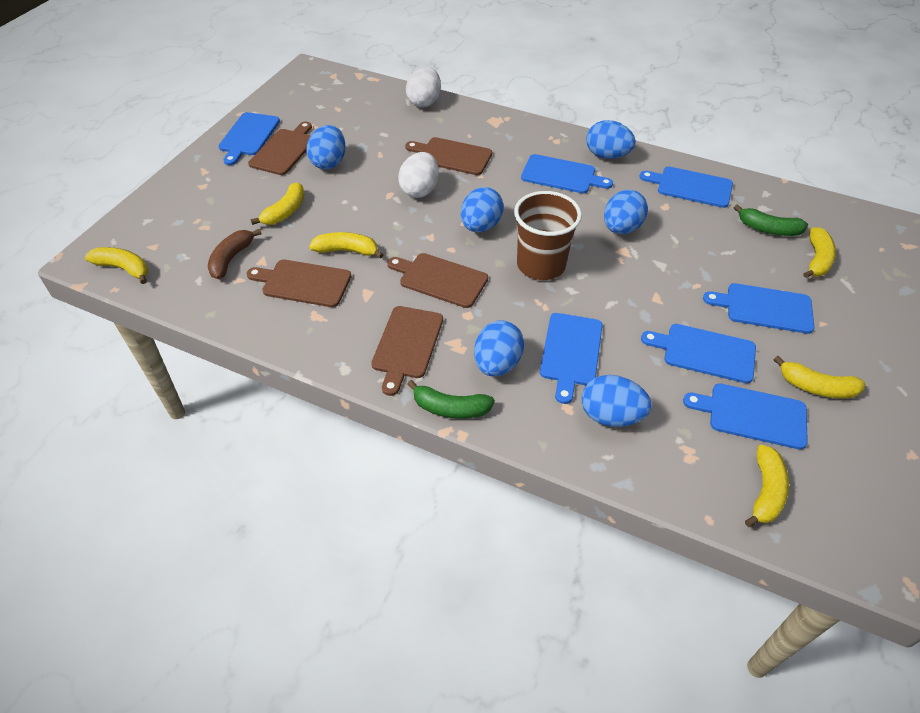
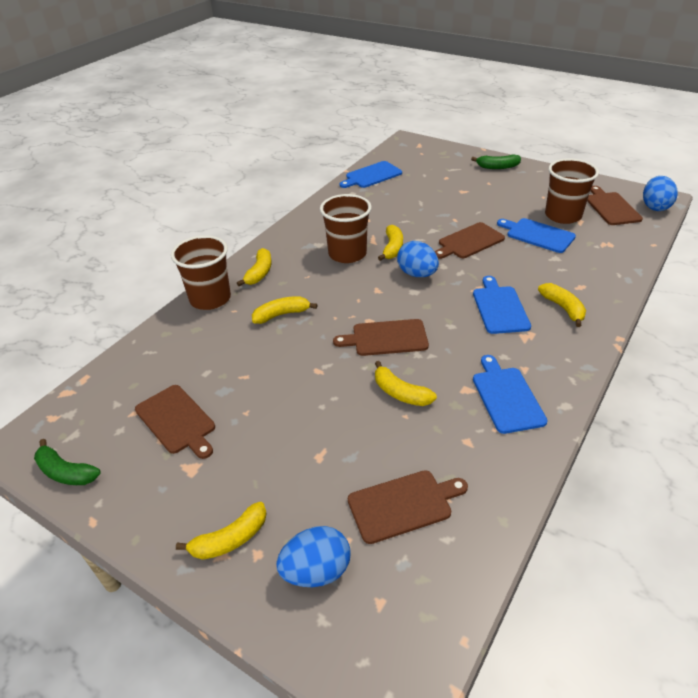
blue cutting board: 7 -> 4
blue egg: 6 -> 3
brown banana: 1 -> 0
brown cup: 1 -> 3
white egg: 2 -> 0

